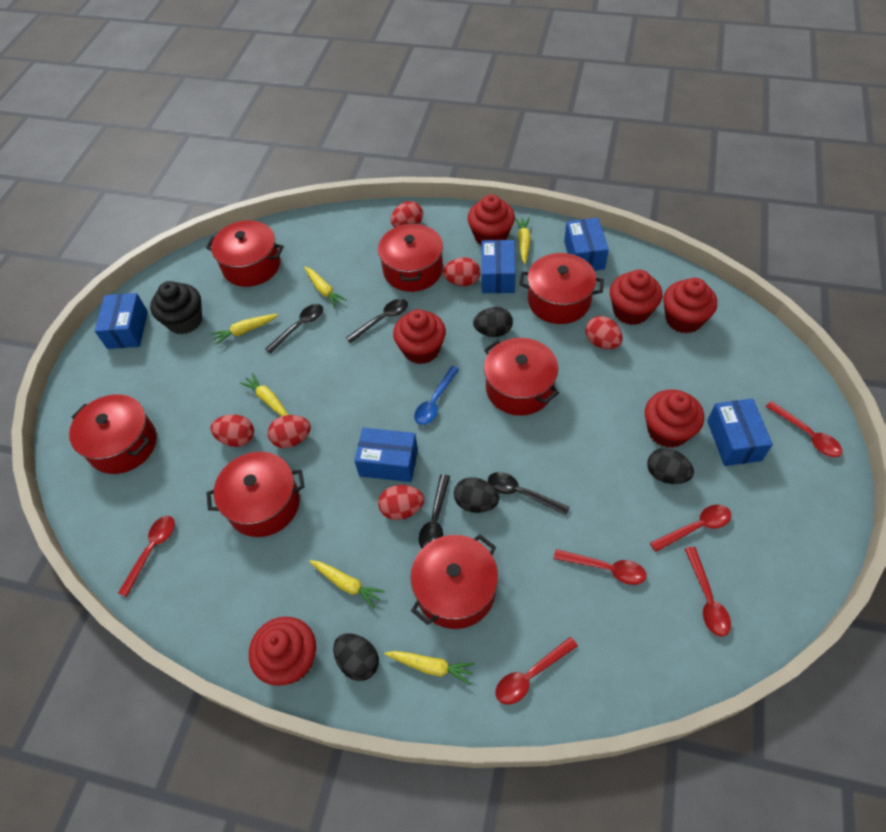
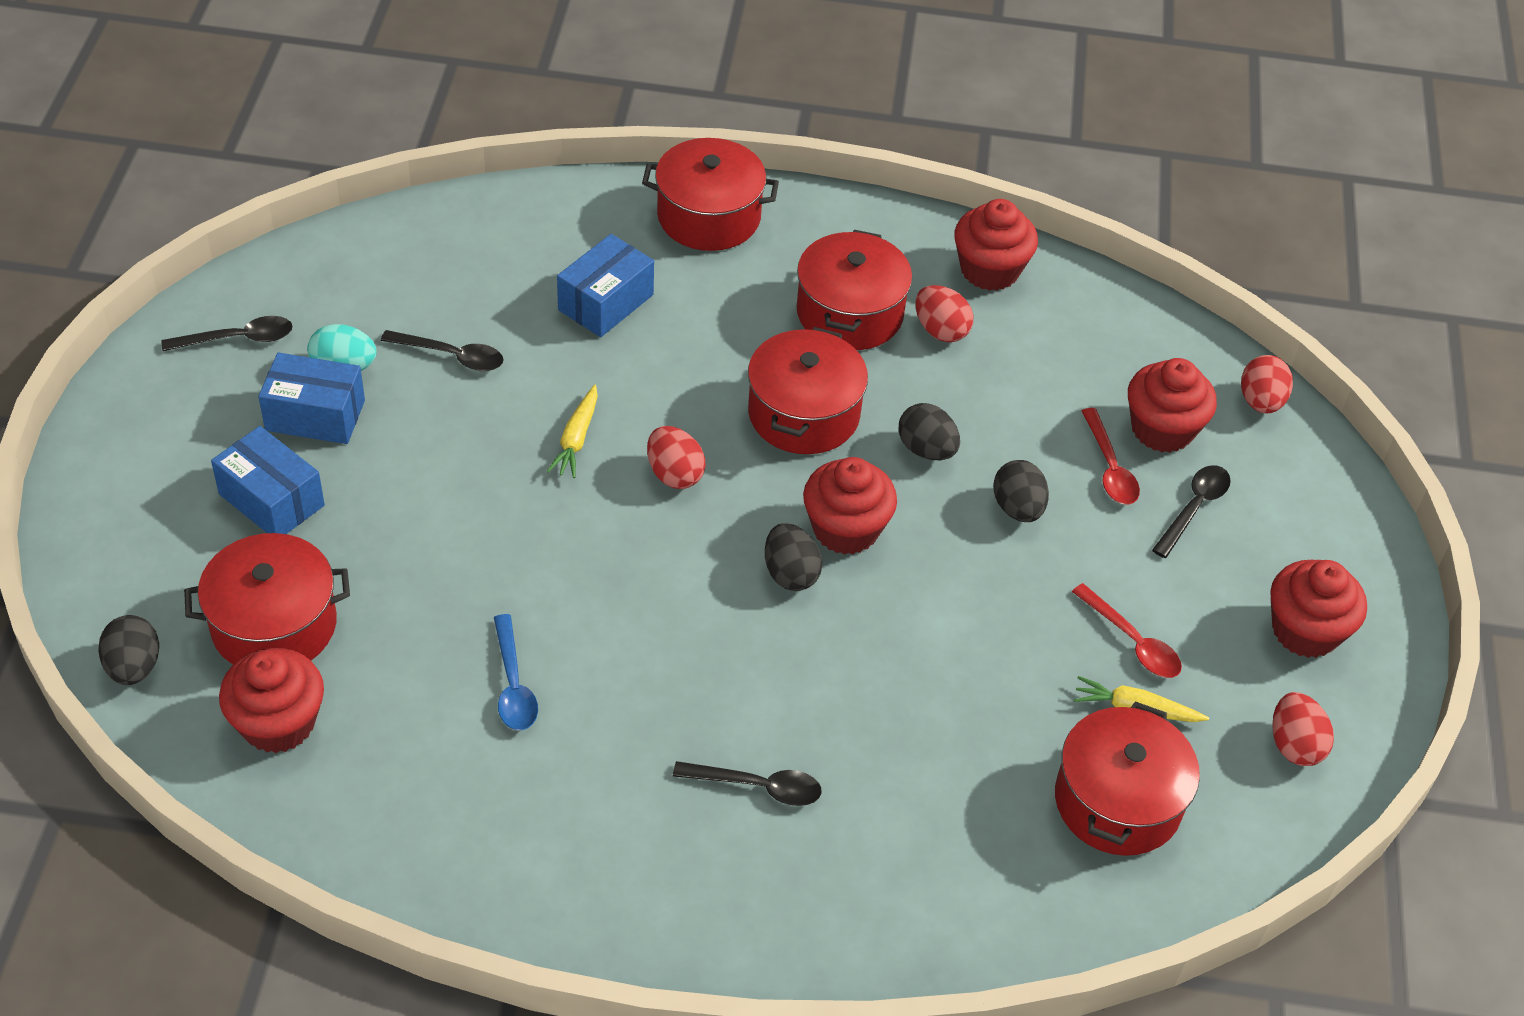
black cupcake: 1 -> 0
blue box: 5 -> 3
red cupcake: 6 -> 5
red egg: 6 -> 4
red pot: 7 -> 5
red spoon: 6 -> 2
turquoise egg: 0 -> 1
yellow carrot: 6 -> 2

